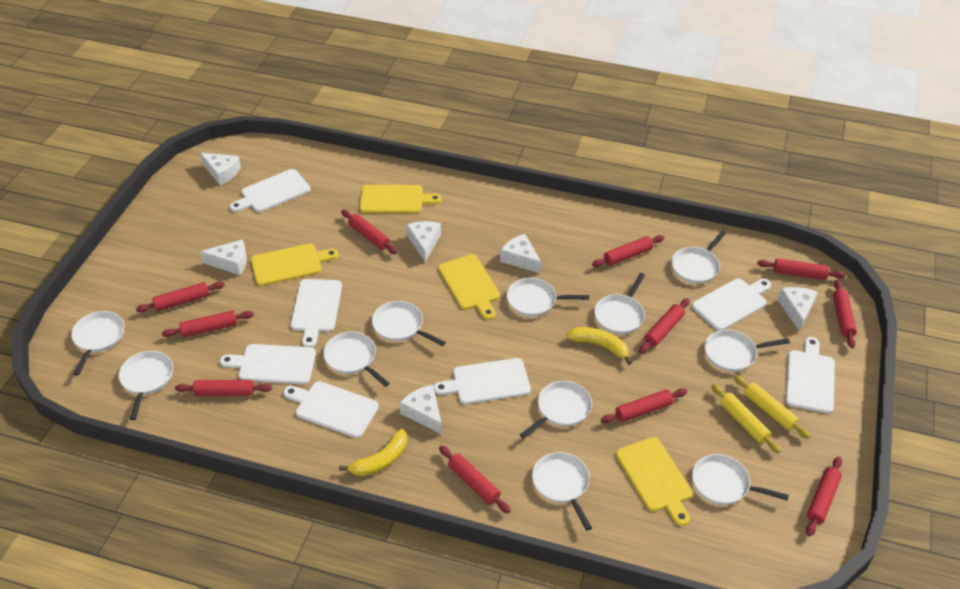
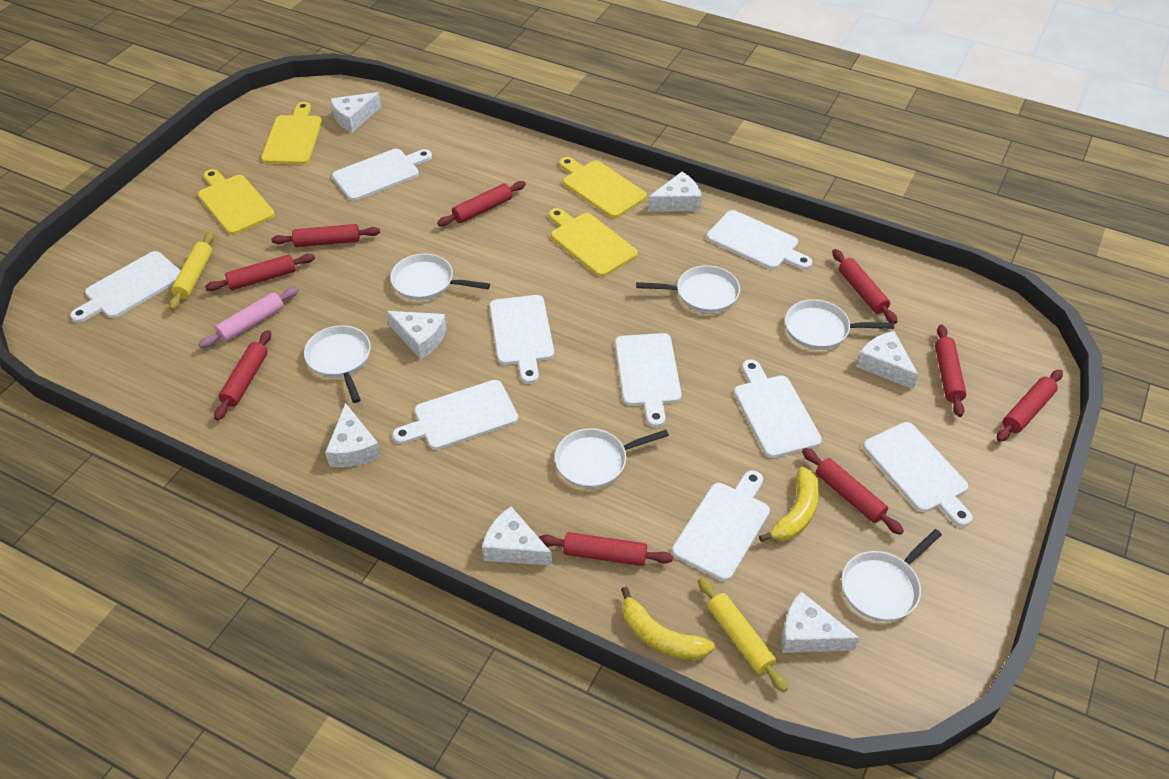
pink rolling pin: 0 -> 1
red rolling pin: 11 -> 9
white cheese: 6 -> 7
white cutting board: 7 -> 9
white pan: 11 -> 6

